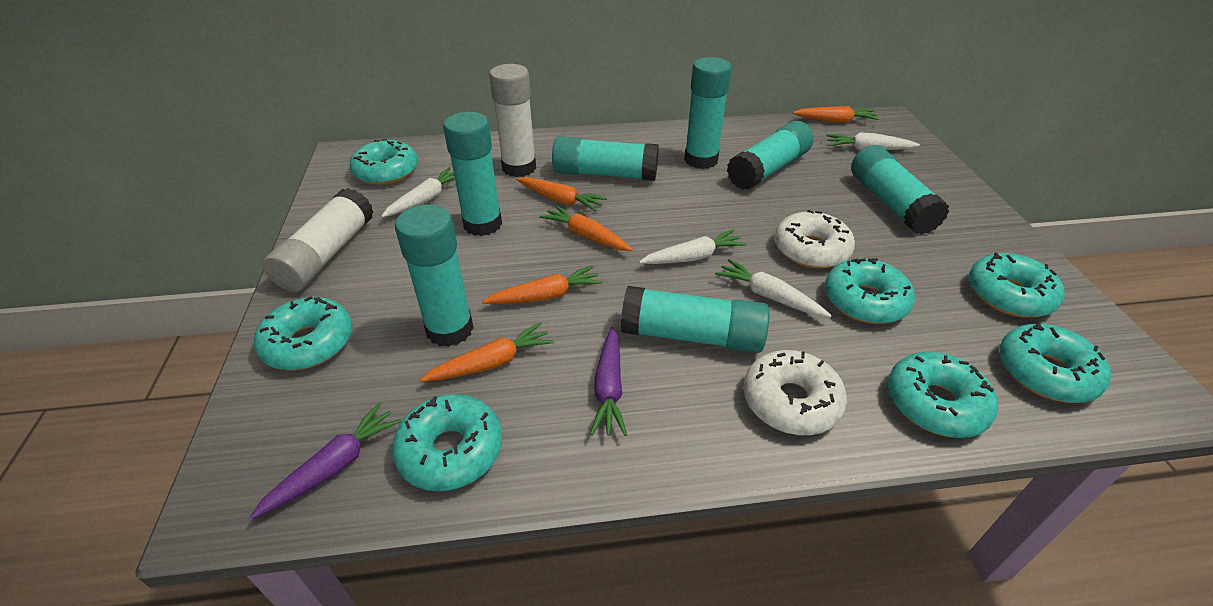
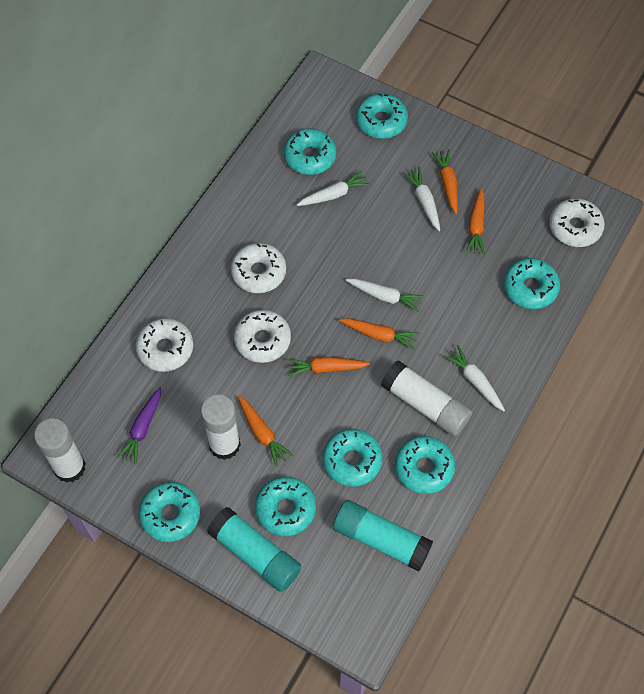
purple carrot: 2 -> 1
turquoise glue stick: 7 -> 2
white donut: 2 -> 4
white glue stick: 2 -> 3

